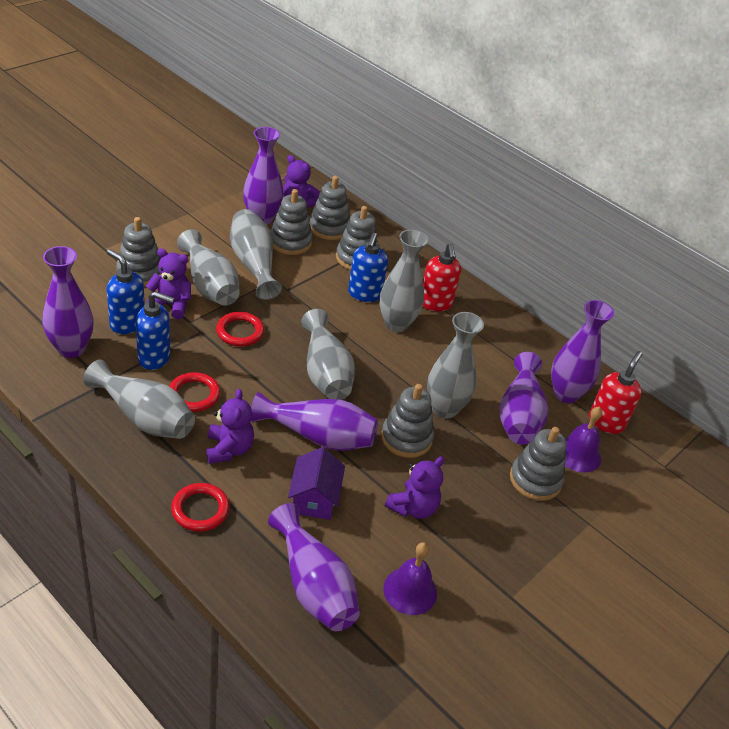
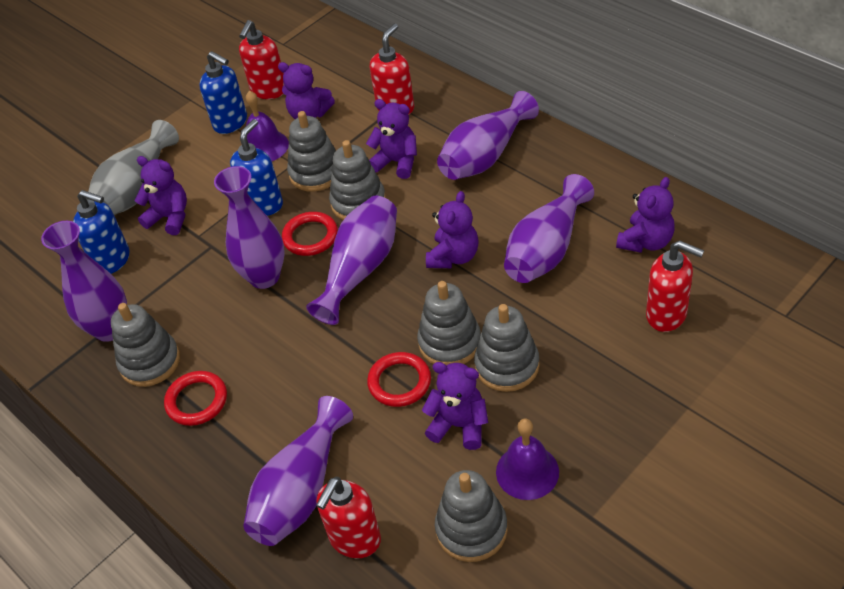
grey vase: 6 -> 1
purple house: 1 -> 0
purple teddy bear: 4 -> 6
red soap dispenser: 2 -> 4

